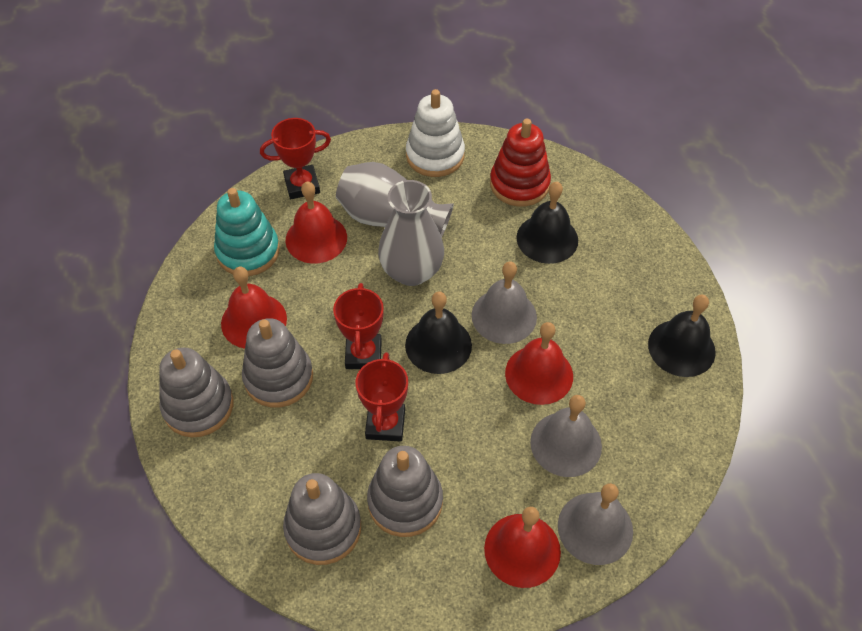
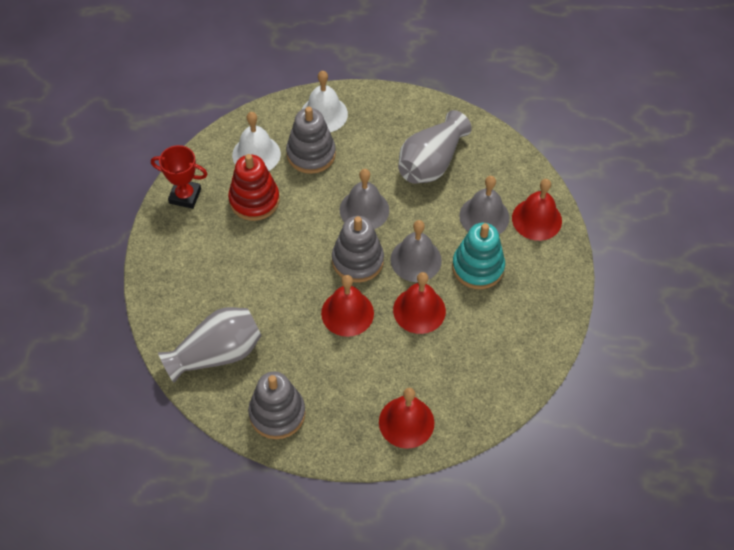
black bell: 3 -> 0
grey stacking toy: 4 -> 3
red trophy: 3 -> 1
white bell: 0 -> 2
white stacking toy: 1 -> 0

